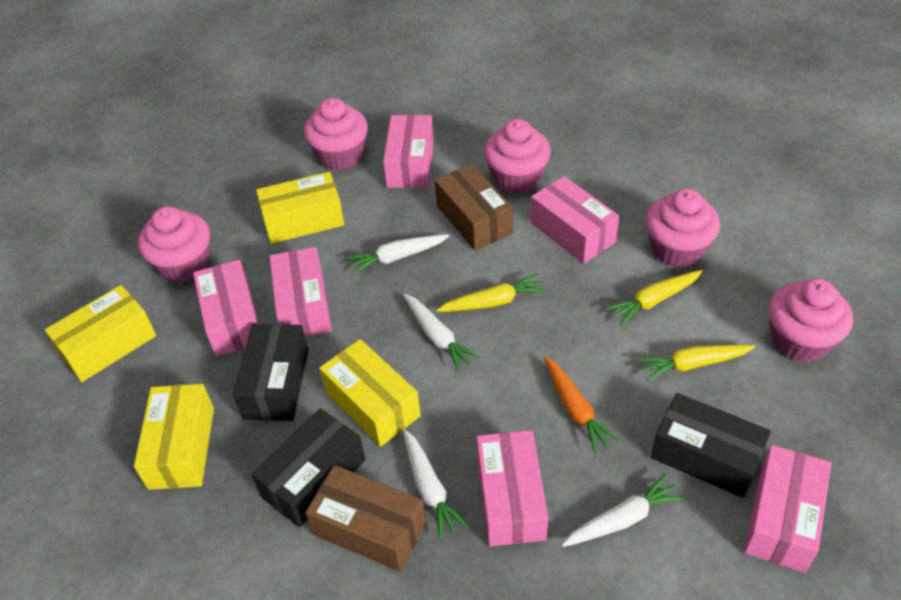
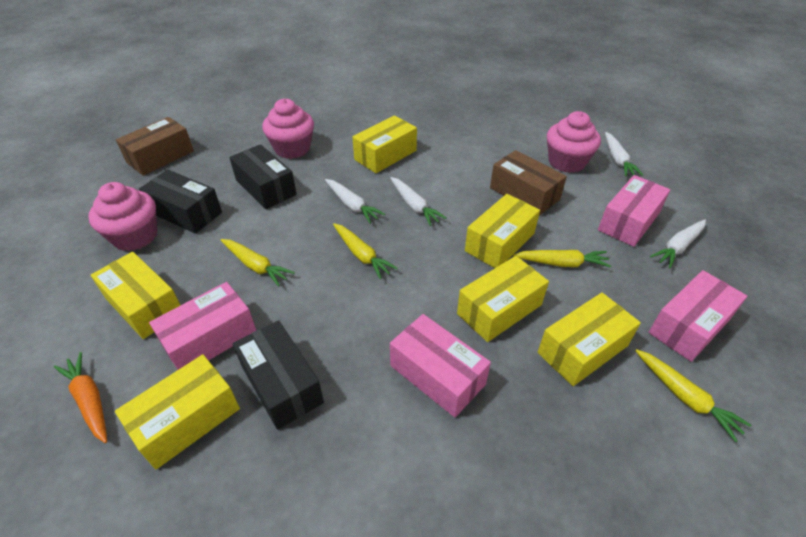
pink box: 6 -> 4
pink cupcake: 5 -> 3
yellow box: 4 -> 6
yellow carrot: 3 -> 4

